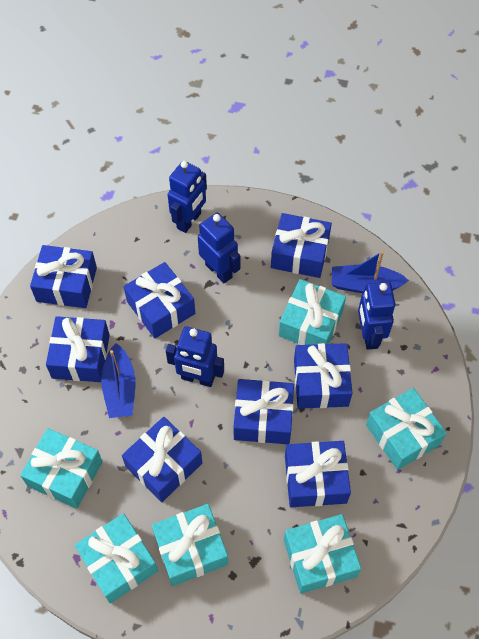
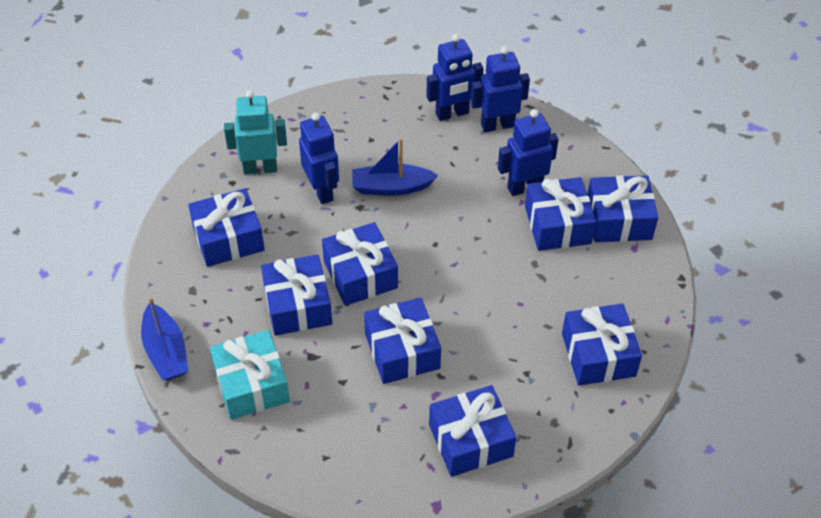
turquoise gift: 6 -> 1
turquoise robot: 0 -> 1

